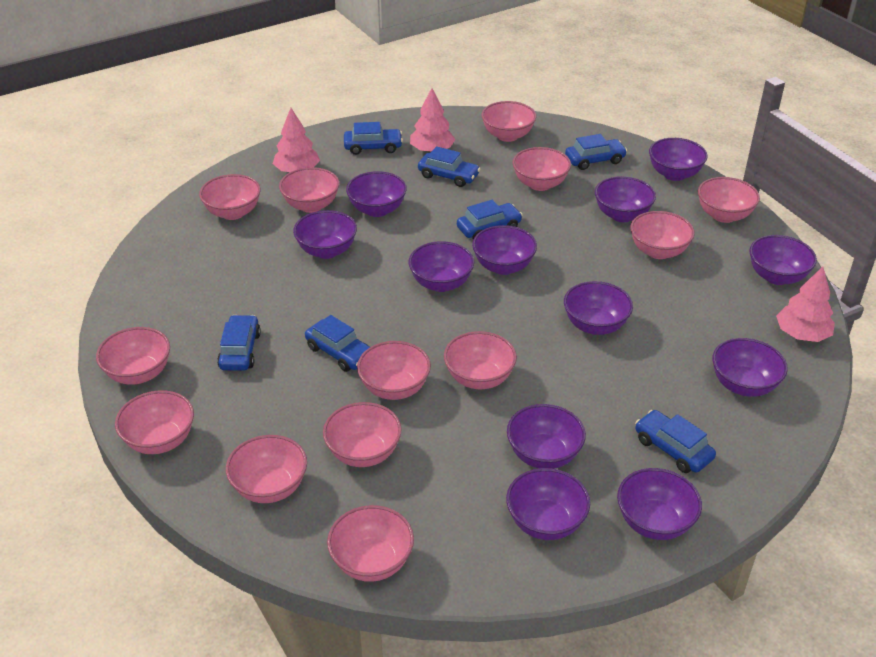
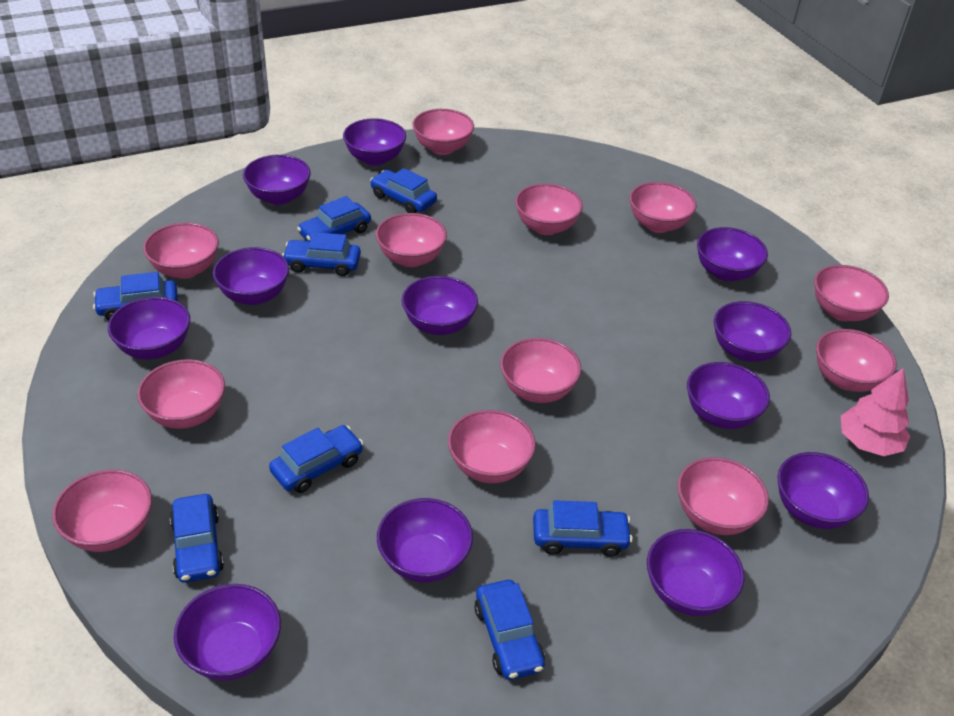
blue car: 7 -> 8
pink bowl: 13 -> 12
pink tree: 3 -> 1

